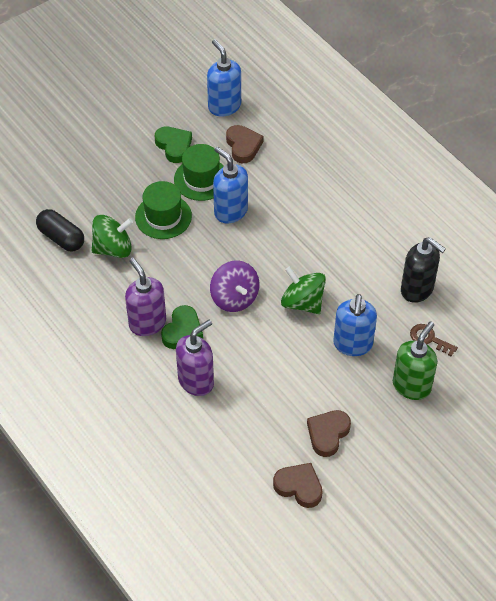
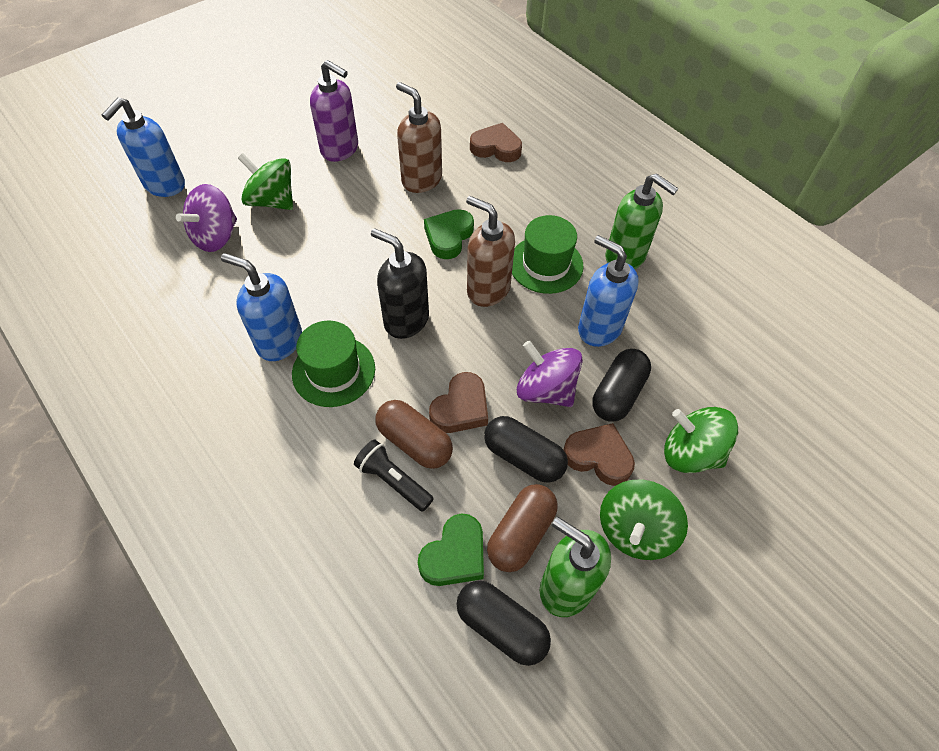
black capsule: 1 -> 3
black flashlight: 0 -> 1
brown capsule: 0 -> 2
brown key: 1 -> 0
brown soap dispenser: 0 -> 2
green soap dispenser: 1 -> 2
green spinning top: 2 -> 3
purple soap dispenser: 2 -> 1
purple spinning top: 1 -> 2

